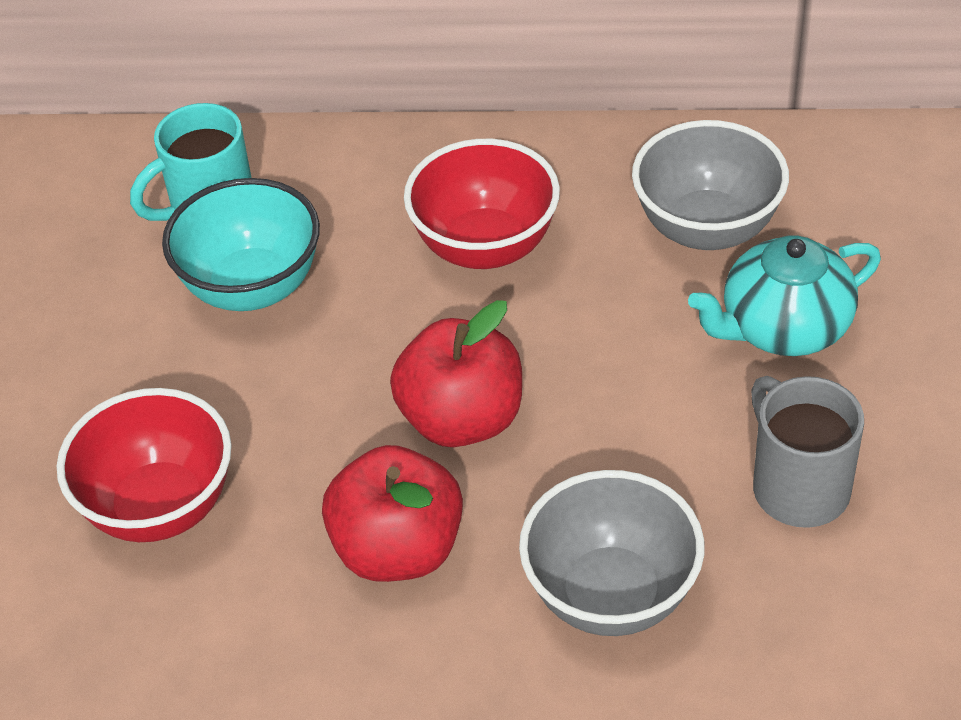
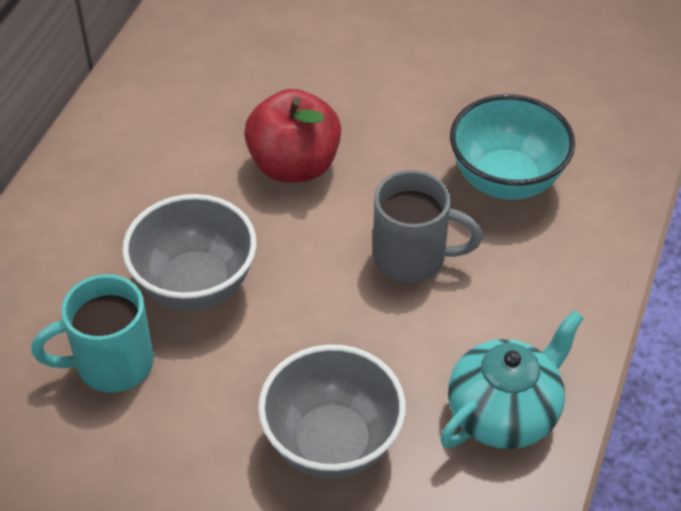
red apple: 2 -> 1
red bowl: 2 -> 0

